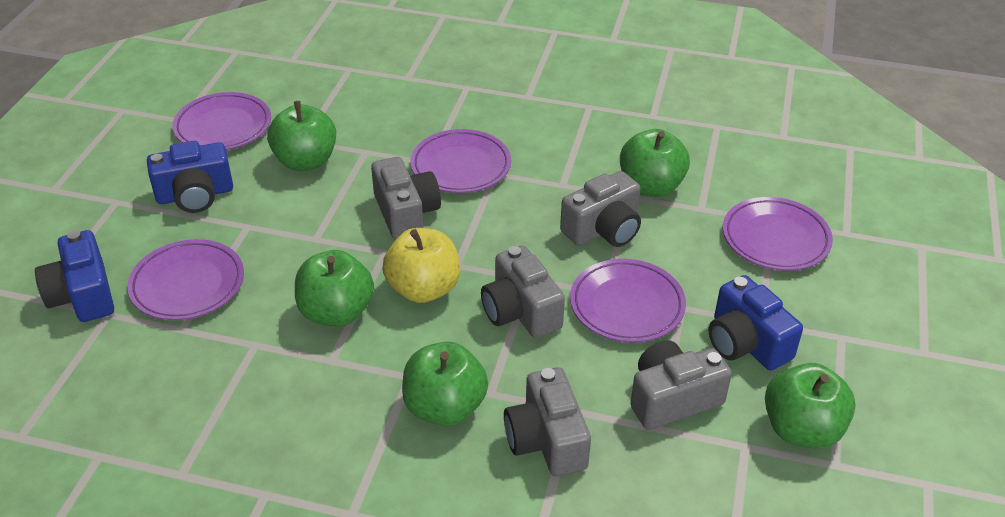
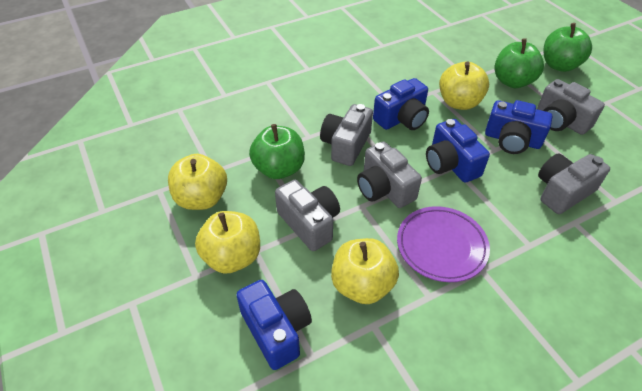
blue camera: 3 -> 4
green apple: 5 -> 3
purple plate: 5 -> 1
yellow apple: 1 -> 4

